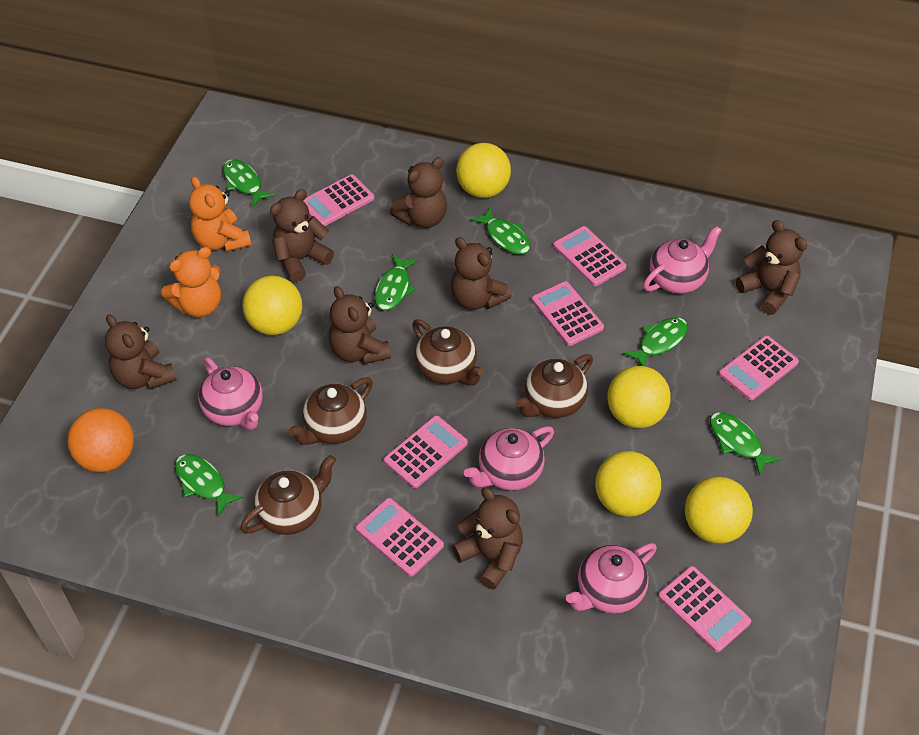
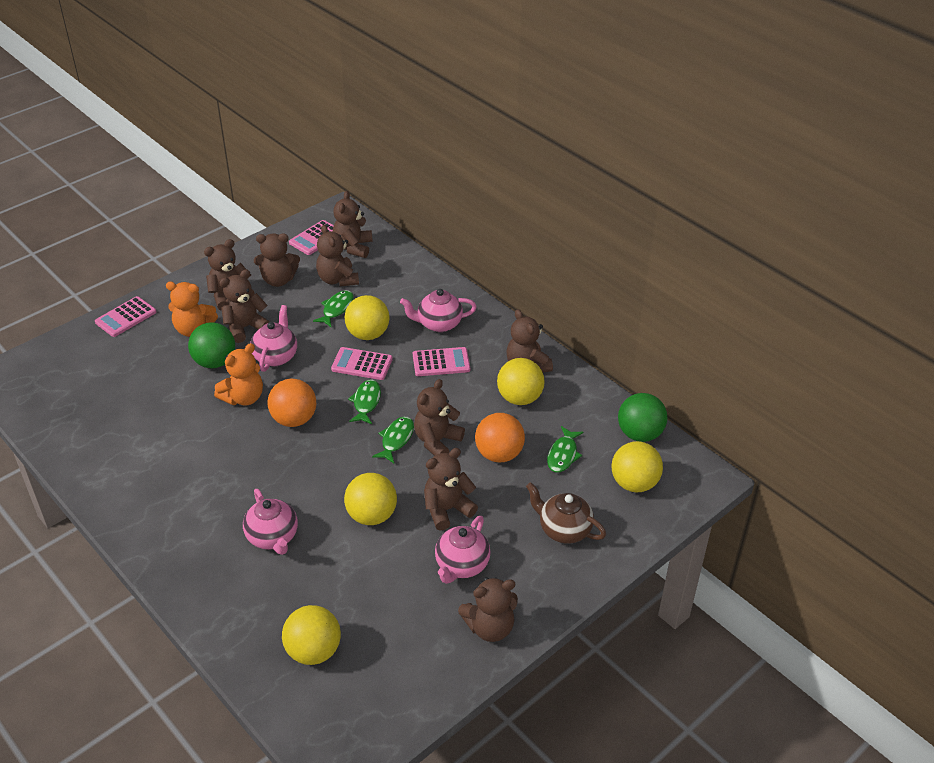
brown teapot: 4 -> 1
brown teddy bear: 7 -> 9
green ball: 0 -> 2
green fish: 6 -> 4
orange ball: 1 -> 2
pink calculator: 7 -> 4

